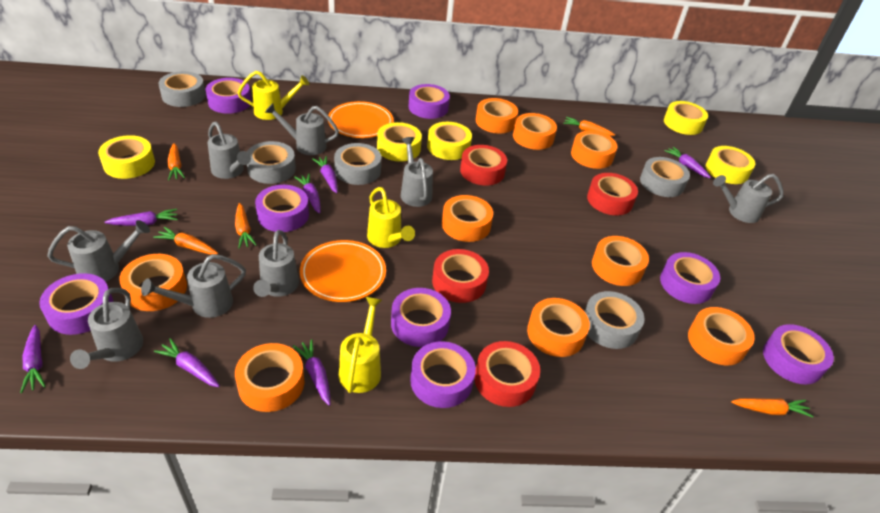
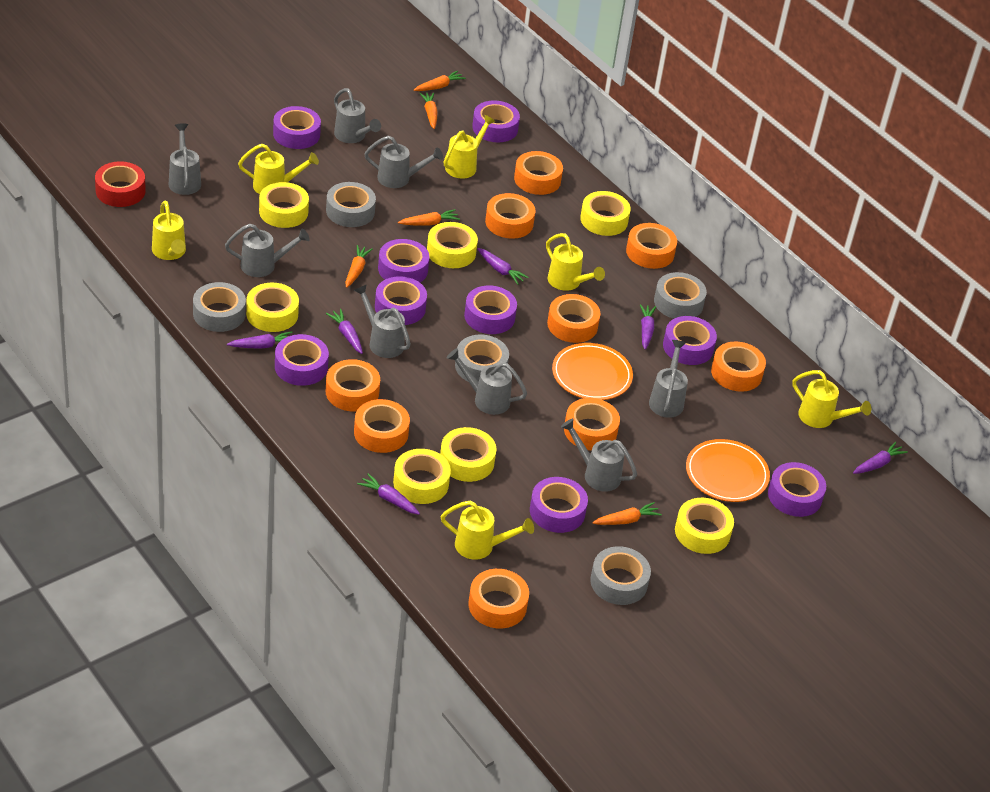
purple carrot: 7 -> 6
purple tape: 8 -> 9
red tape: 4 -> 1
yellow tape: 5 -> 7
yellow watering can: 3 -> 6

